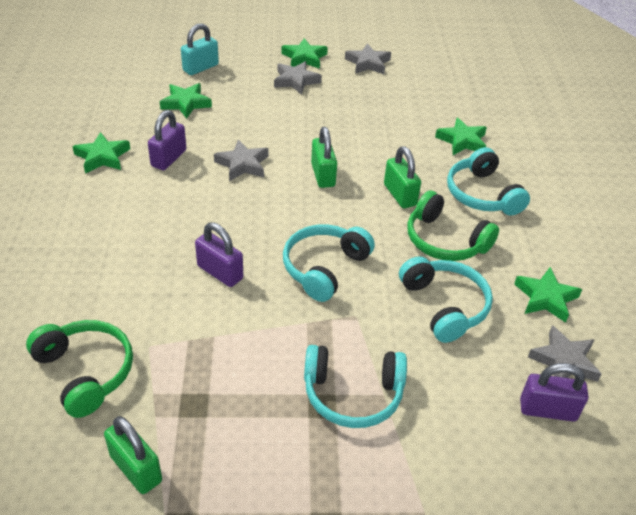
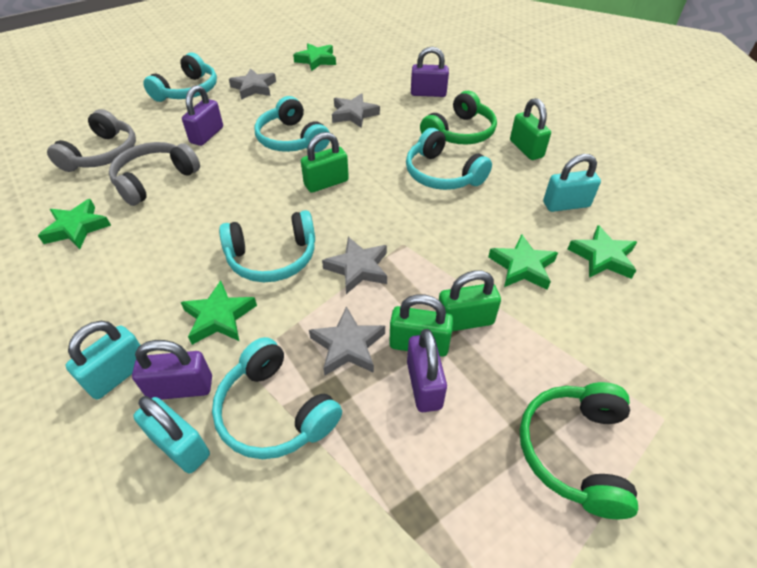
green padlock: 3 -> 4
grey headphones: 0 -> 2
purple padlock: 3 -> 4
turquoise headphones: 4 -> 5
turquoise padlock: 1 -> 3

